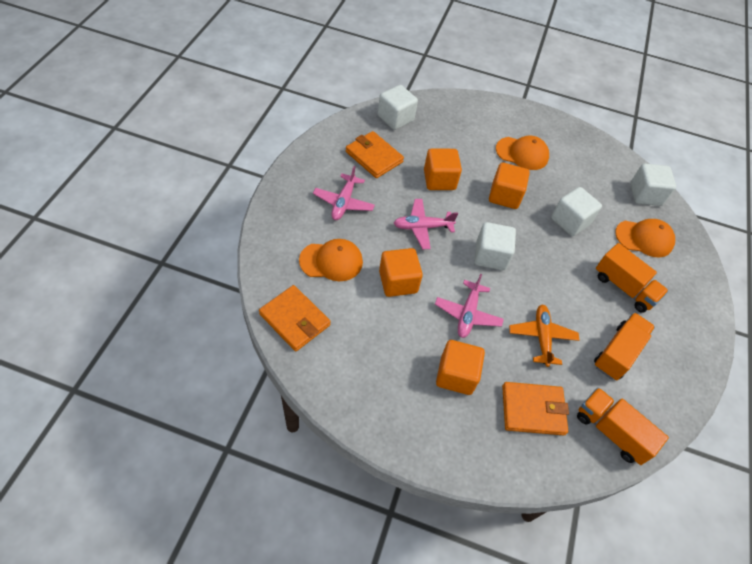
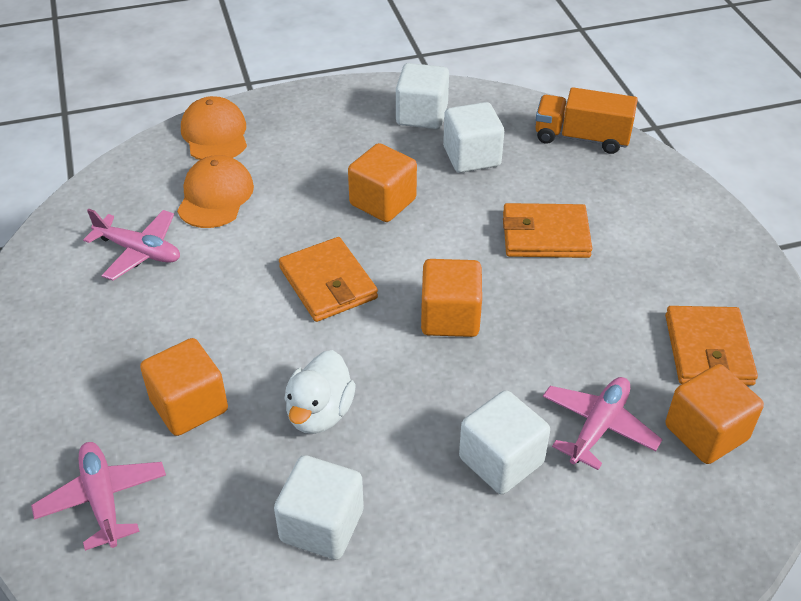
orange cap: 3 -> 2
orange plane: 1 -> 0
orange truck: 3 -> 1
white duck: 0 -> 1

